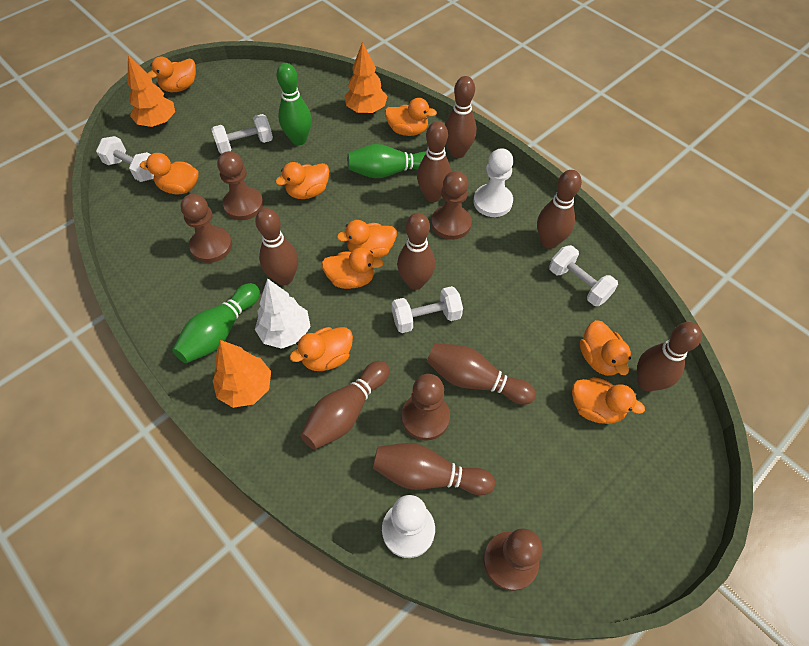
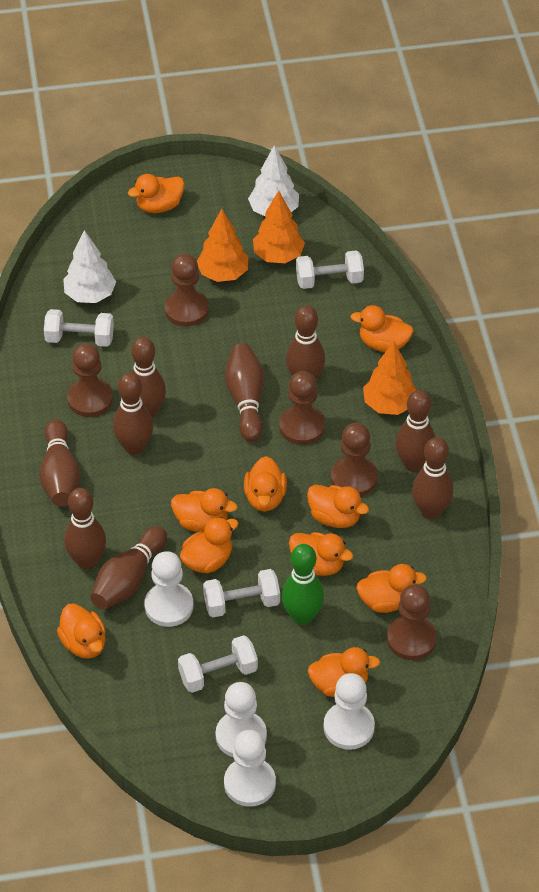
green bowling pin: 3 -> 1
orange duck: 9 -> 10
white pawn: 2 -> 4
white tree: 1 -> 2

